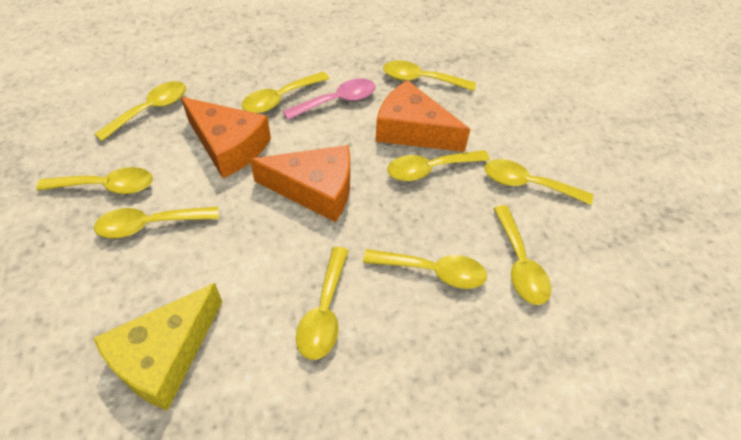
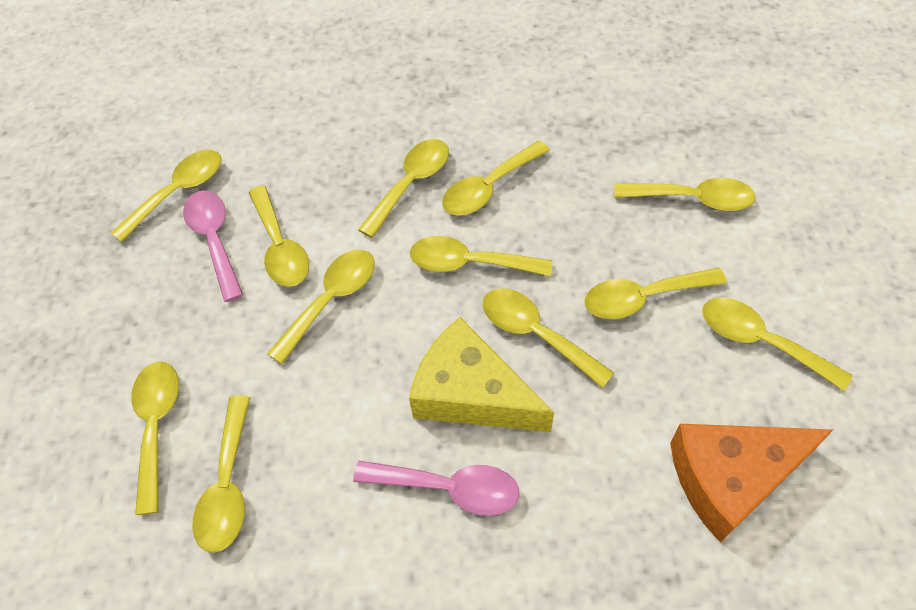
orange cheese: 3 -> 1
pink spoon: 1 -> 2
yellow spoon: 10 -> 12

